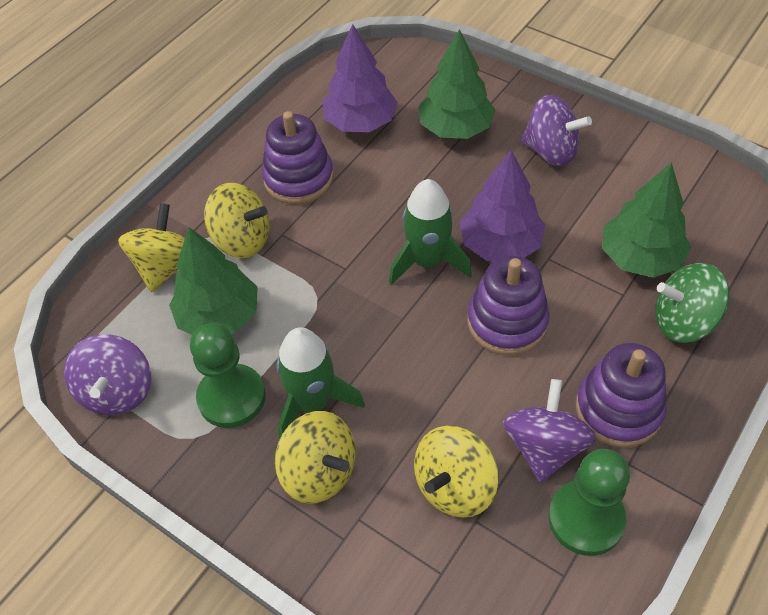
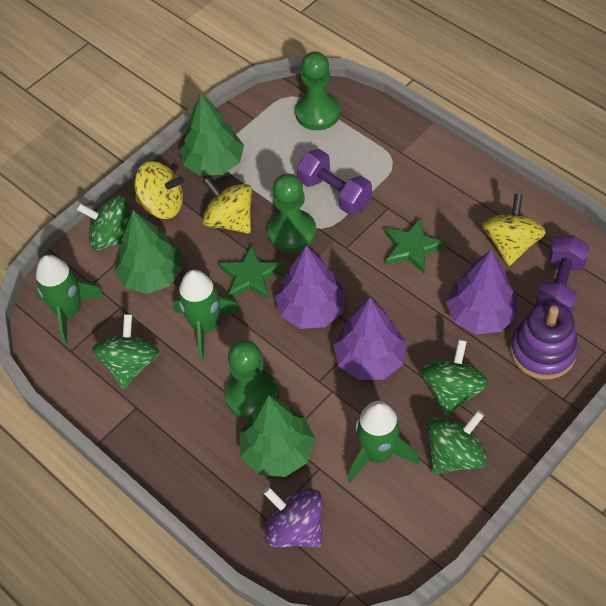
green pawn: 2 -> 3
green rocket: 2 -> 3
green spinning top: 1 -> 4
green star: 0 -> 2
purple dumbbell: 0 -> 2
purple spinning top: 3 -> 1
purple stacking toy: 3 -> 1
purple tree: 2 -> 3
yellow spinning top: 4 -> 3

